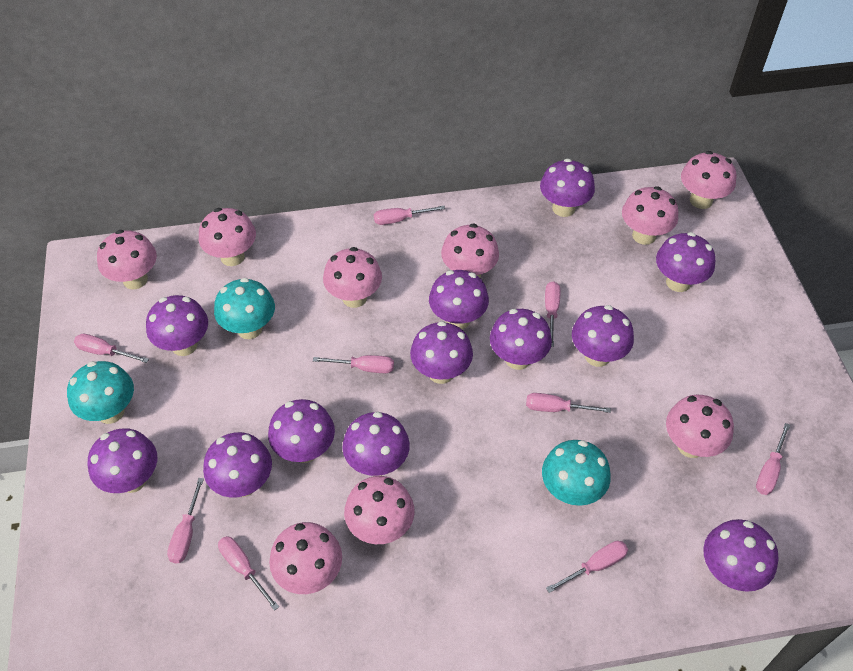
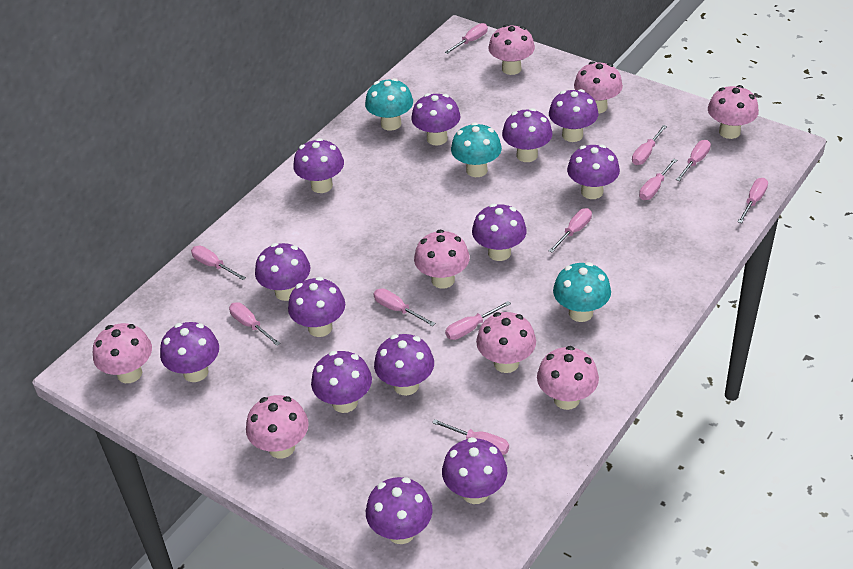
pink mushroom: 9 -> 8
pink screwdriver: 9 -> 11
purple mushroom: 12 -> 13

